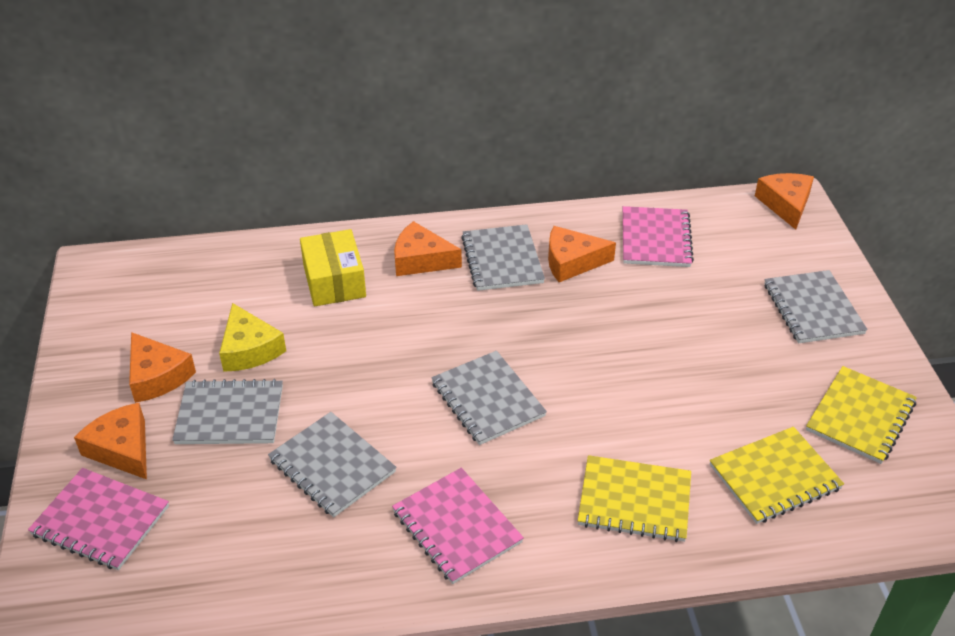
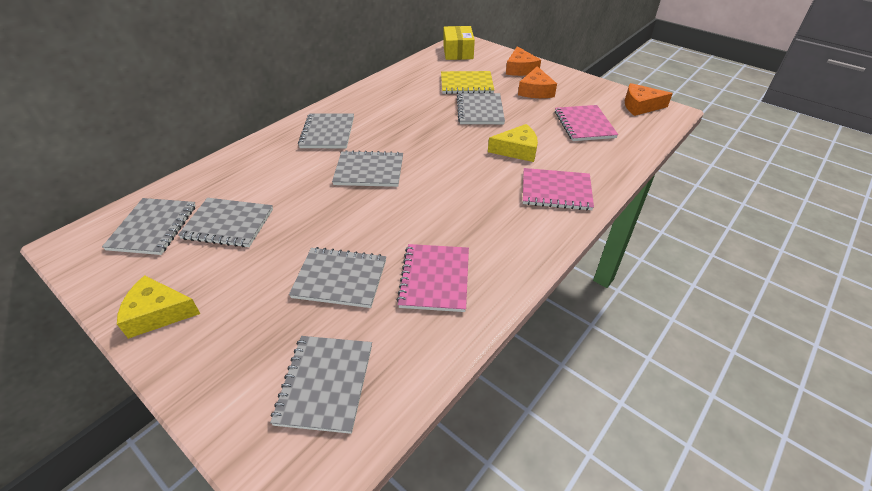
grey notebook: 5 -> 7
orange cheese: 5 -> 3
yellow cheese: 1 -> 2
yellow notebook: 3 -> 1

